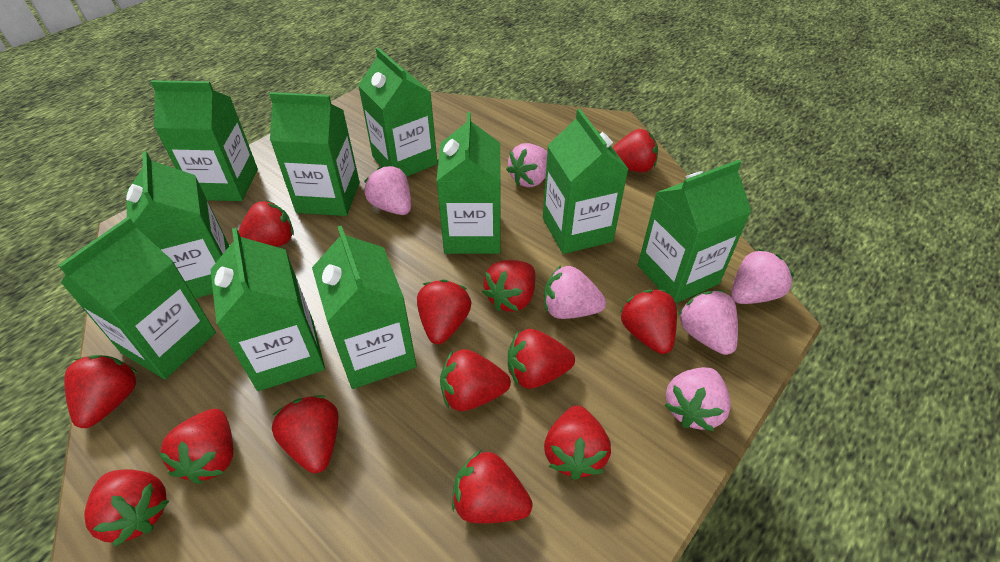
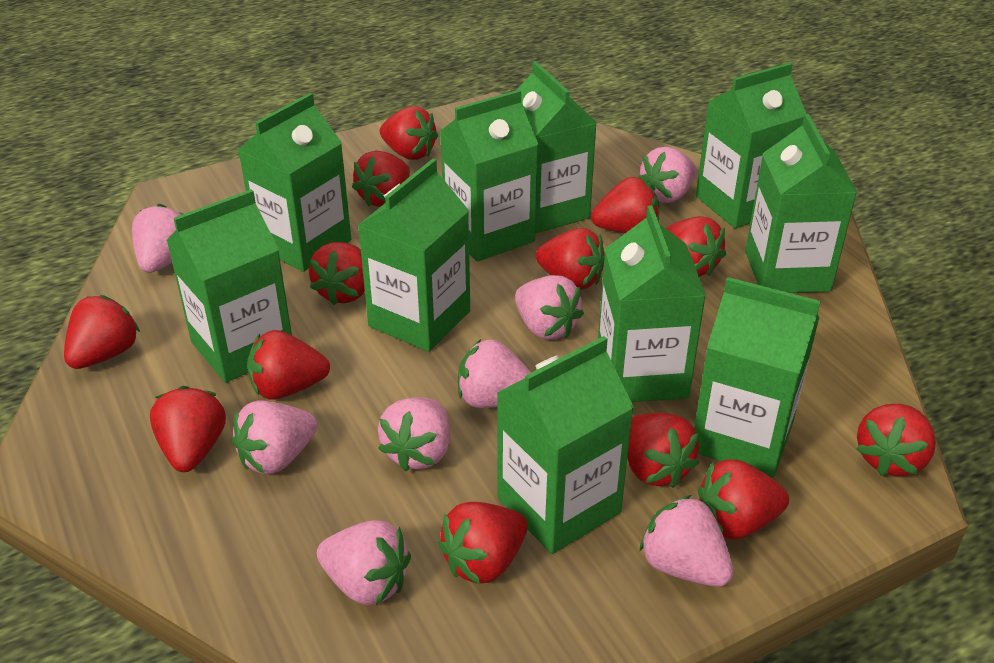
pink strawberry: 6 -> 8

